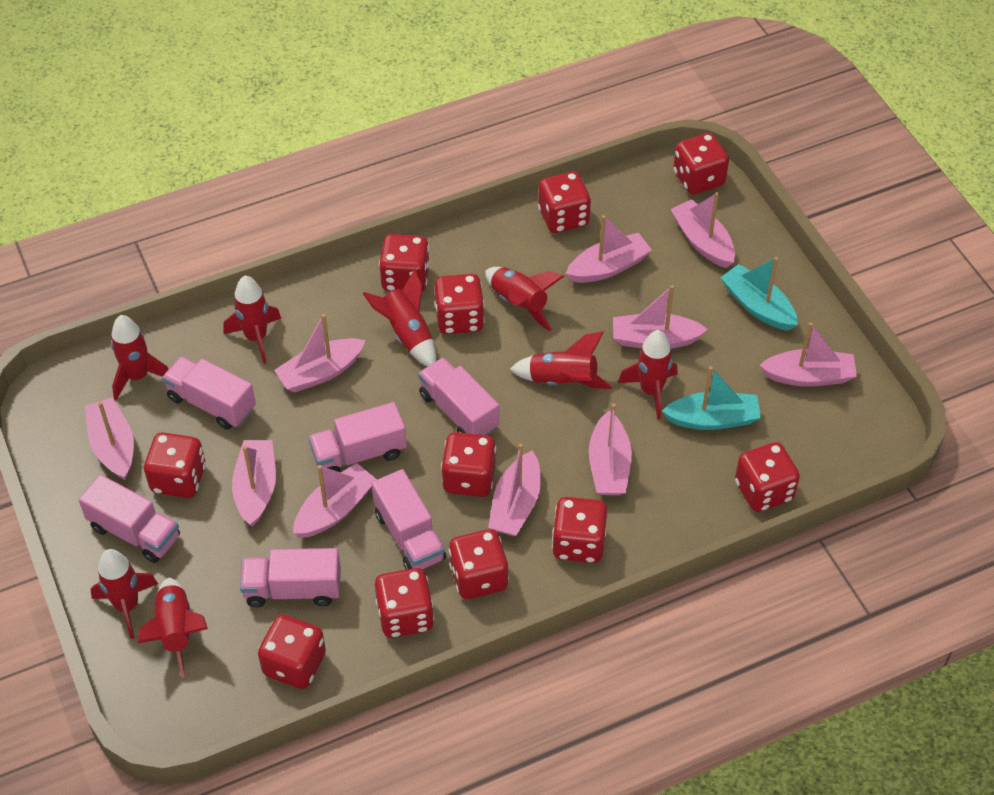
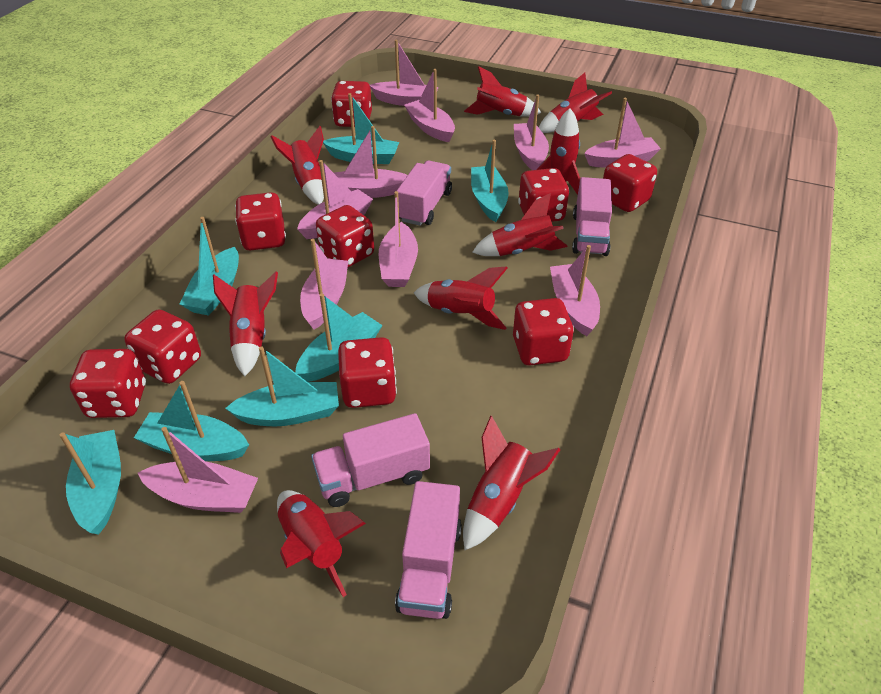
pink truck: 6 -> 4
red dice: 11 -> 9
red rocket: 8 -> 9
turquoise boat: 2 -> 7

